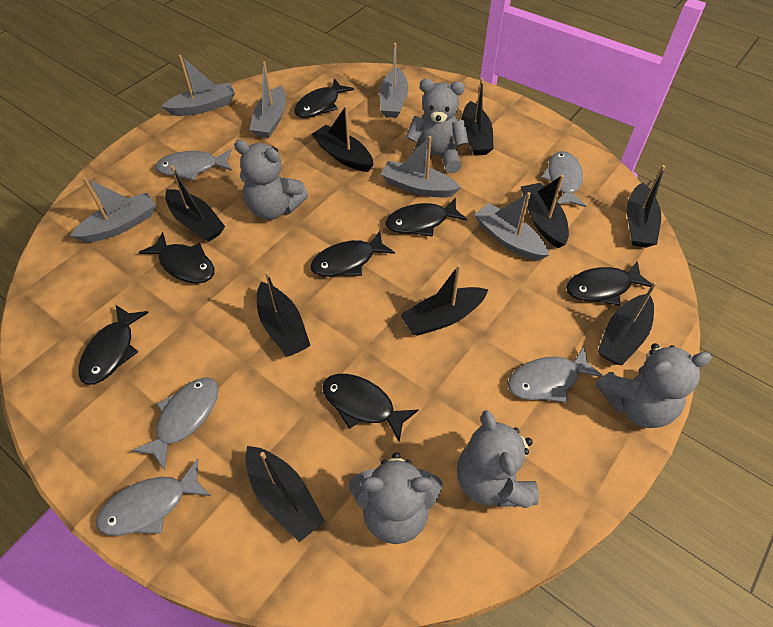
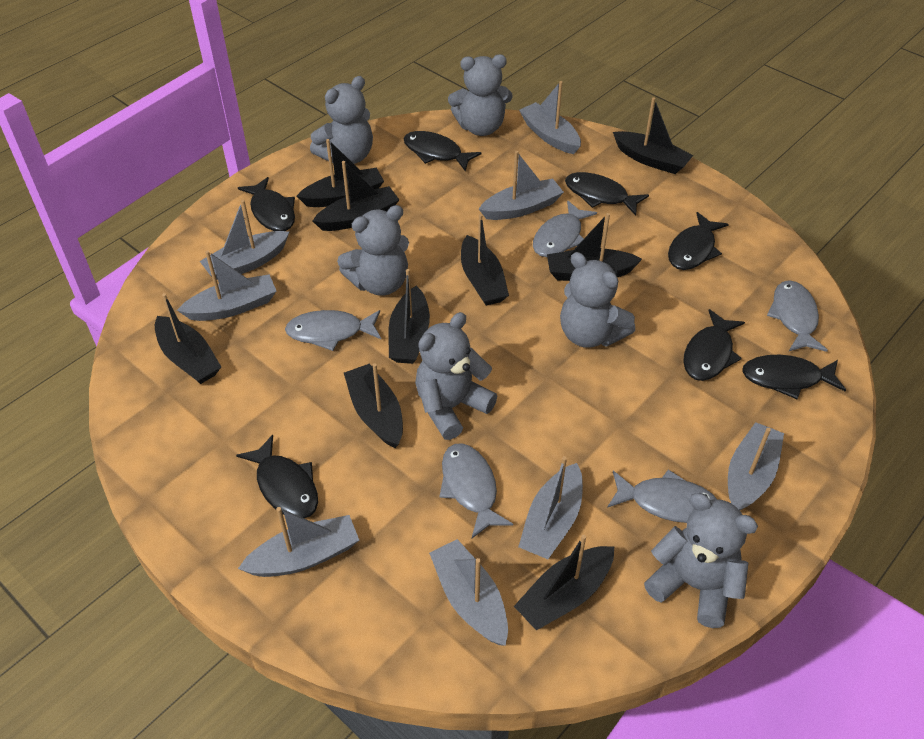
grey boat: 6 -> 8
grey teddy bear: 5 -> 6

